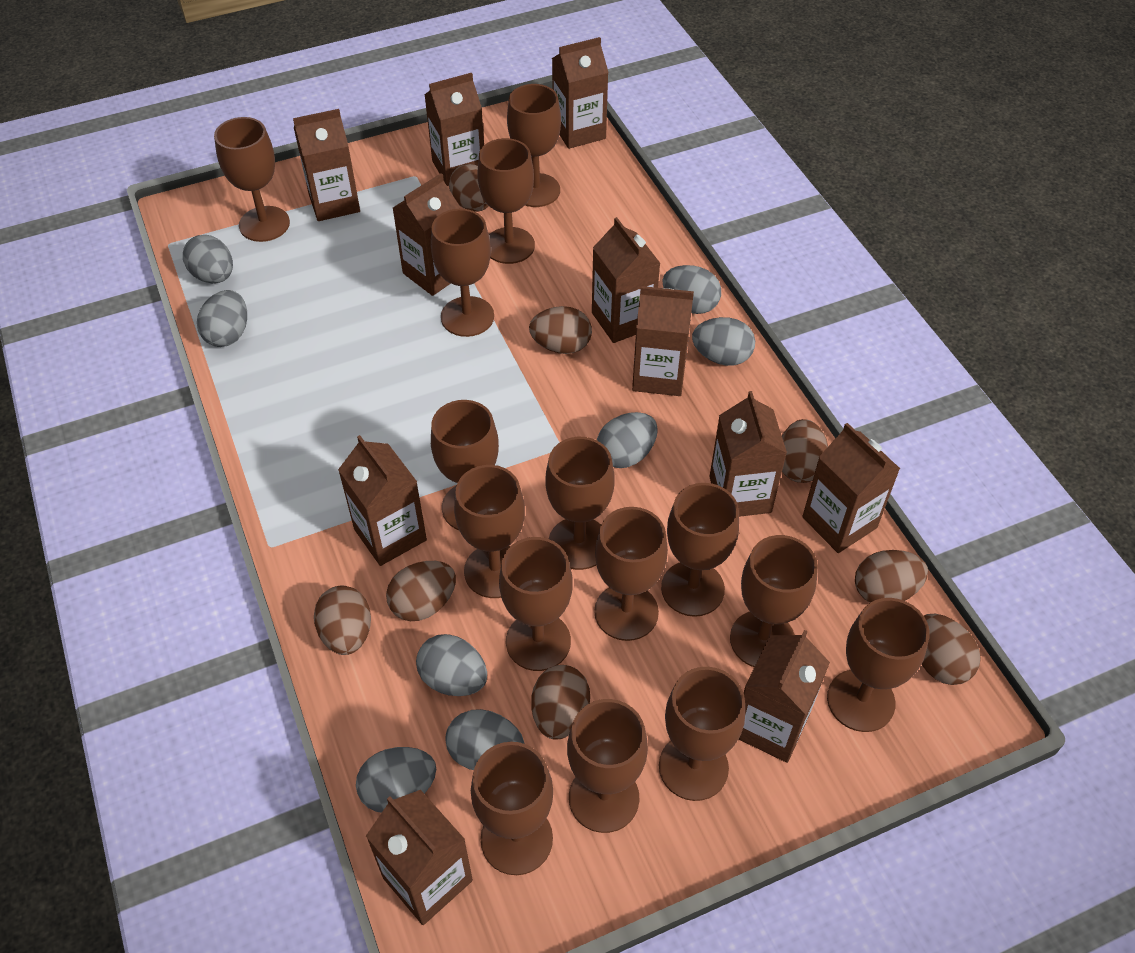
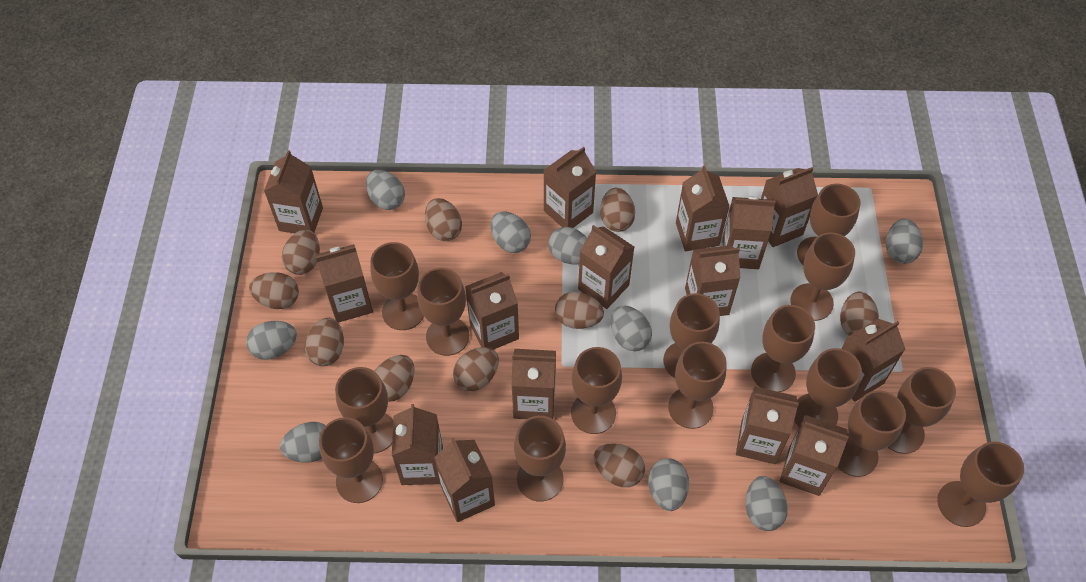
brown carton: 11 -> 15
brown egg: 8 -> 10
grey egg: 8 -> 9

